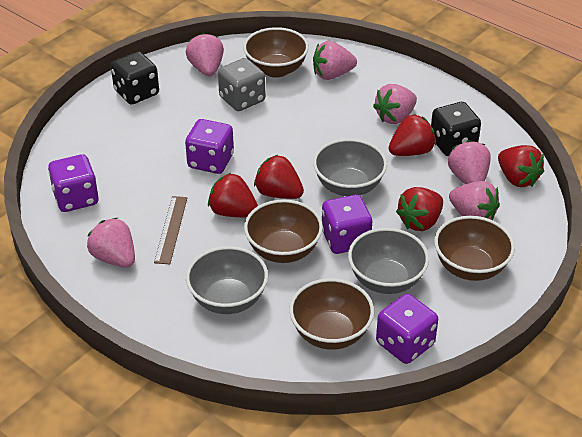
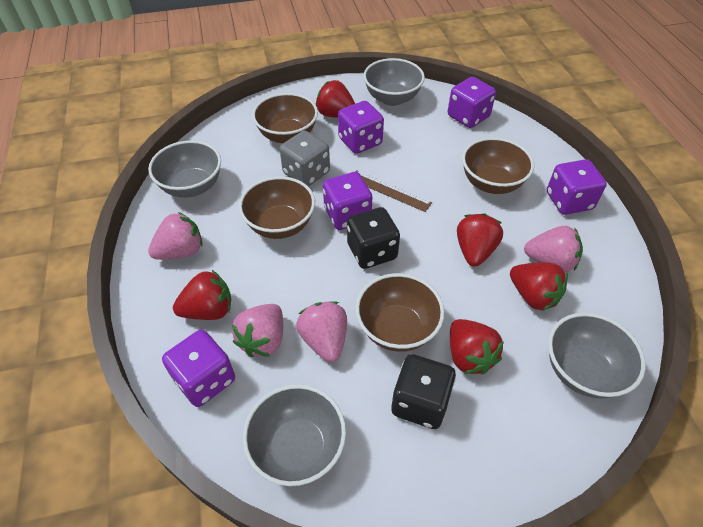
grey bowl: 3 -> 4
pink strawberry: 6 -> 4
purple dice: 4 -> 5

